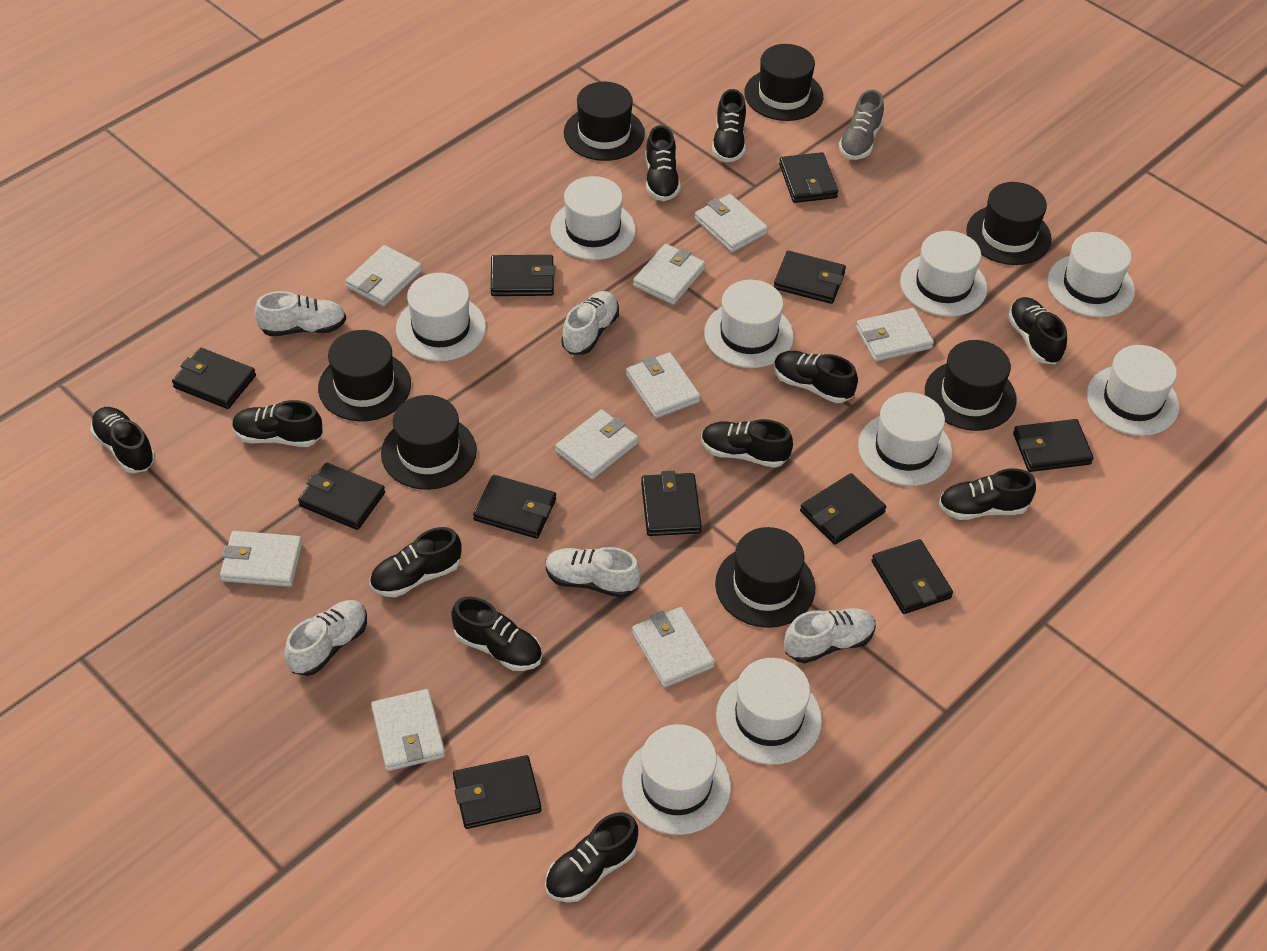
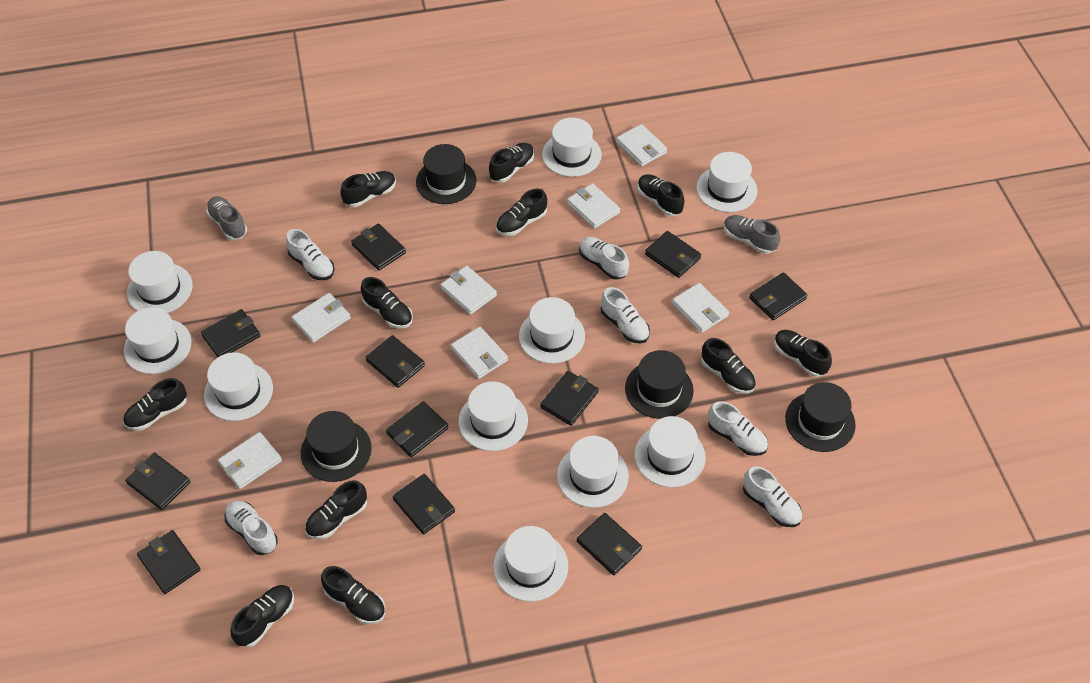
black hat: 7 -> 4
grey shoe: 1 -> 2
white hat: 9 -> 10
white shoe: 5 -> 6
white wallet: 9 -> 7

